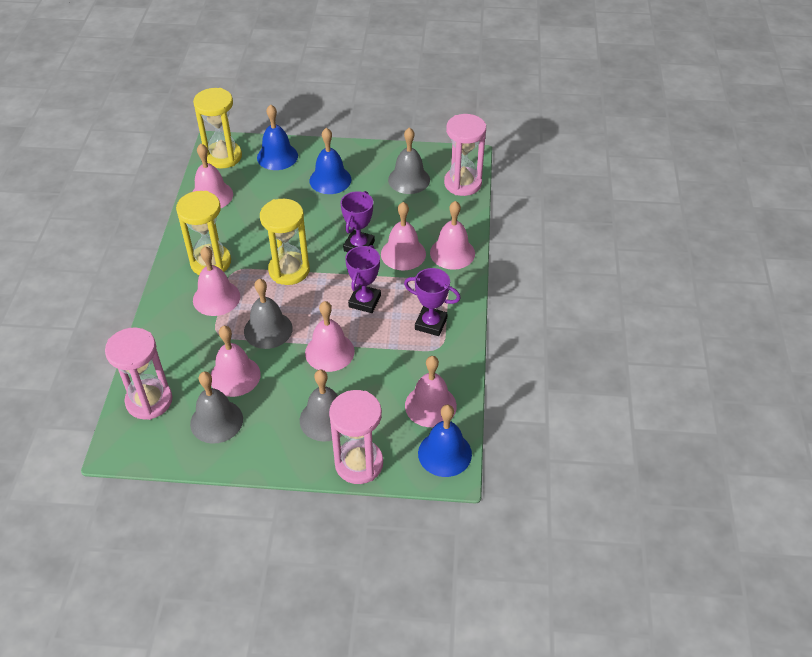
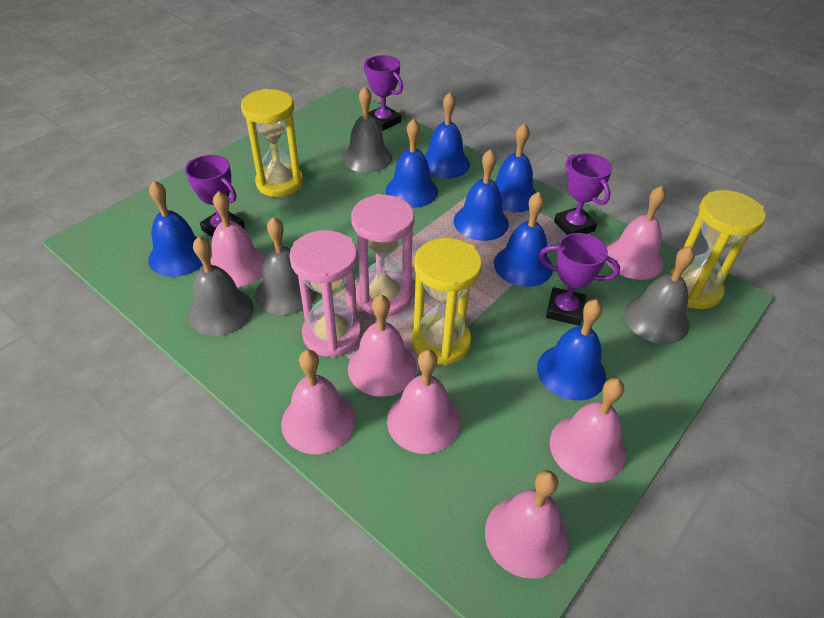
blue bell: 3 -> 7
pink hourglass: 3 -> 2
purple trophy: 3 -> 4

